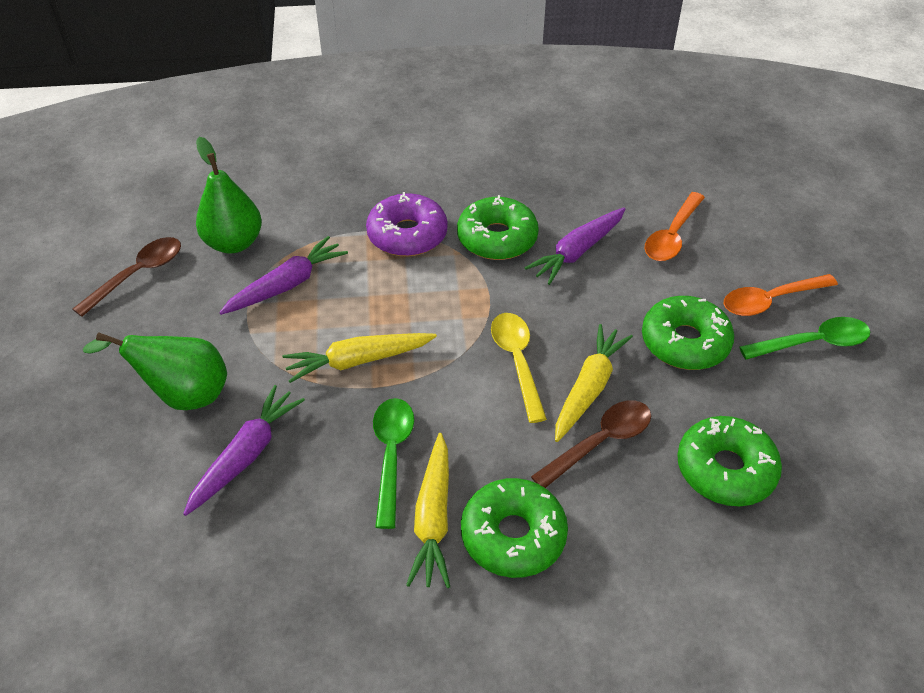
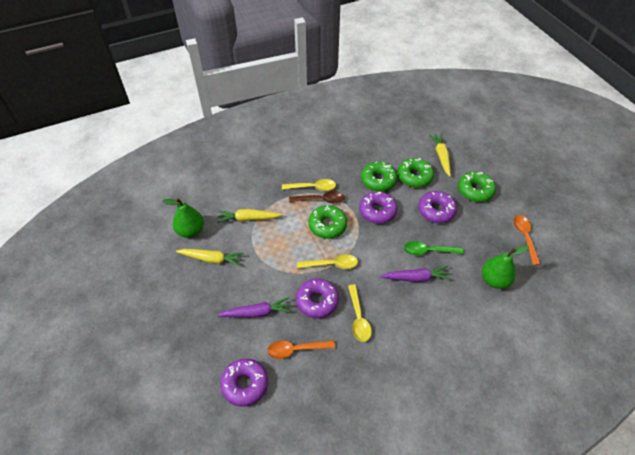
brown spoon: 2 -> 1
green spoon: 2 -> 1
purple carrot: 3 -> 2
purple donut: 1 -> 4
yellow spoon: 1 -> 3

